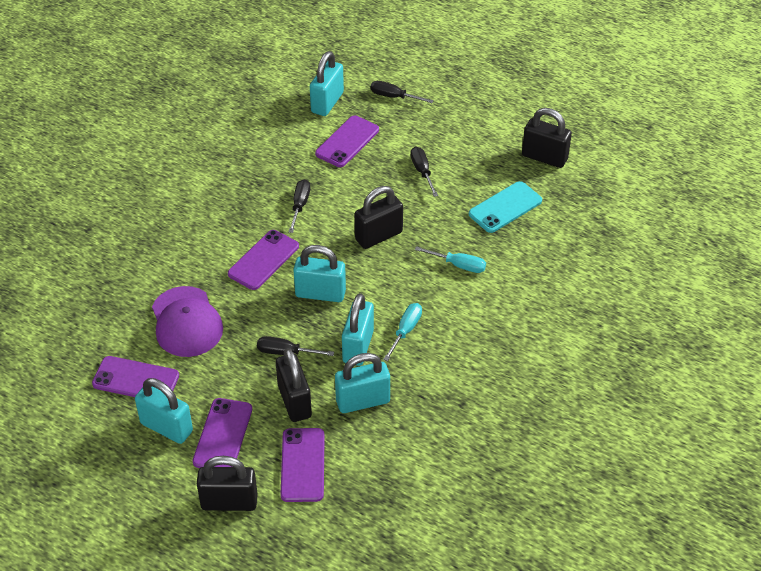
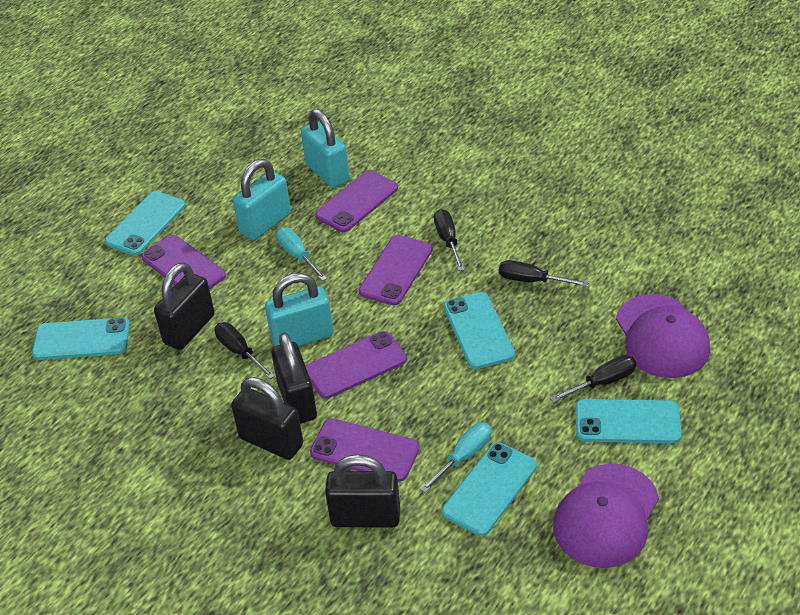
purple cap: 1 -> 2
turquoise padlock: 5 -> 3
turquoise phone: 1 -> 5

